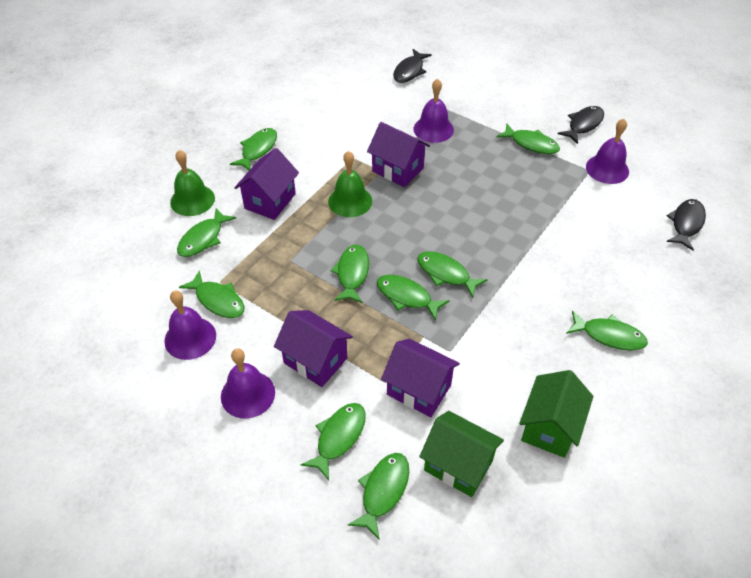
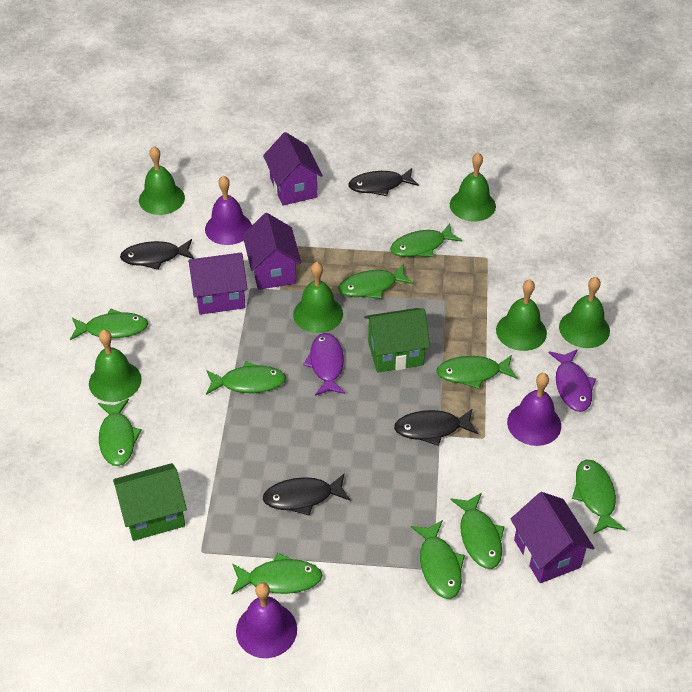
black fish: 3 -> 4
green bell: 2 -> 6
purple bell: 4 -> 3
purple fish: 0 -> 2

